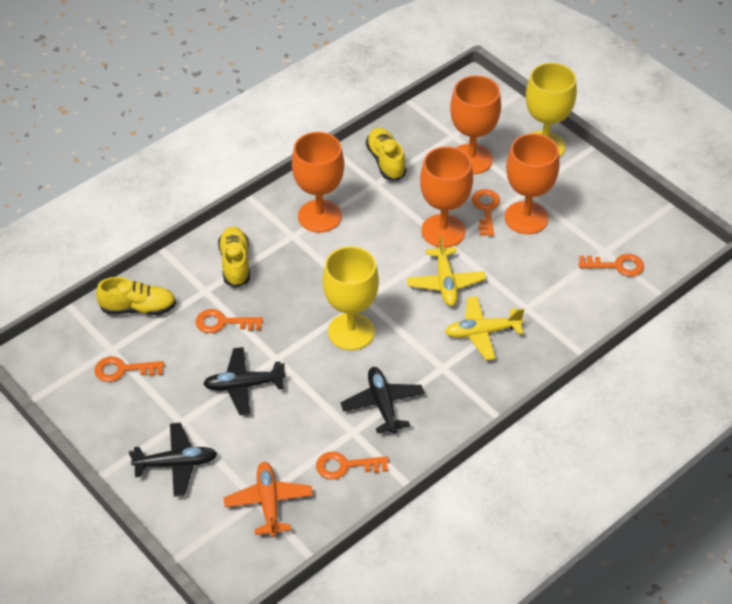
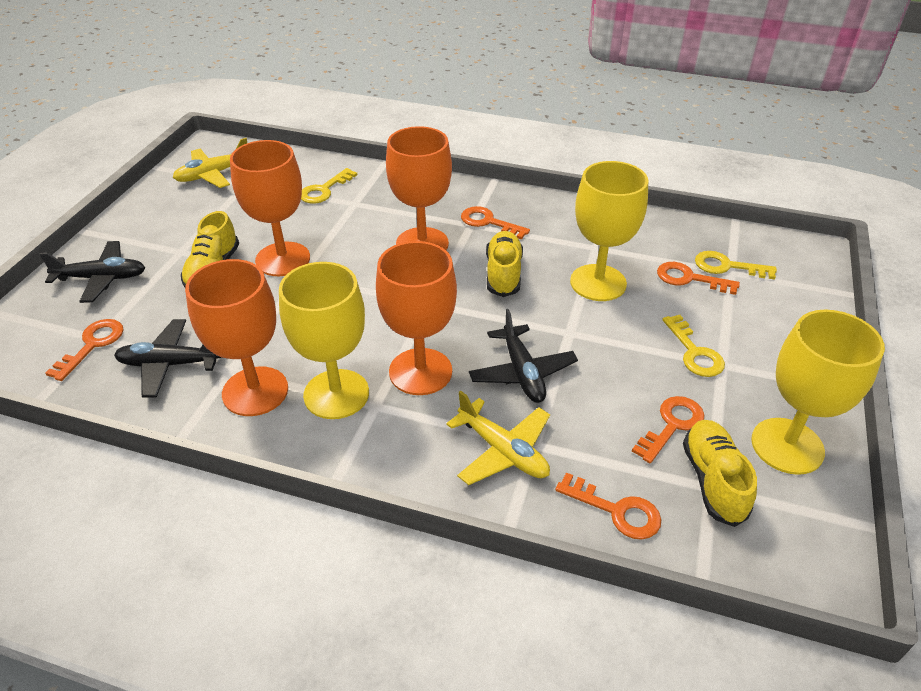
orange plane: 1 -> 0
yellow goblet: 2 -> 3
yellow key: 0 -> 3

